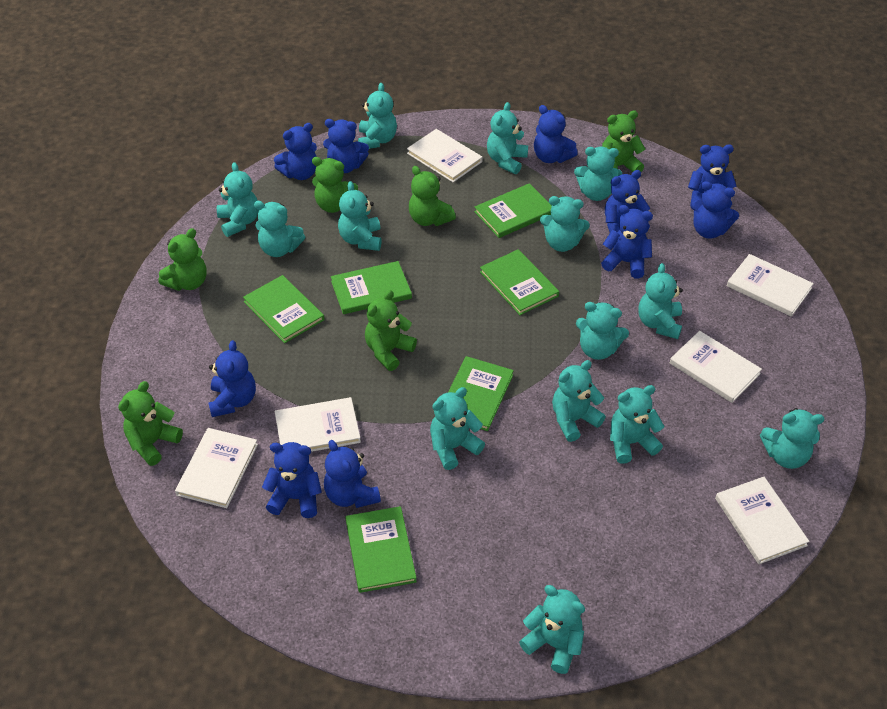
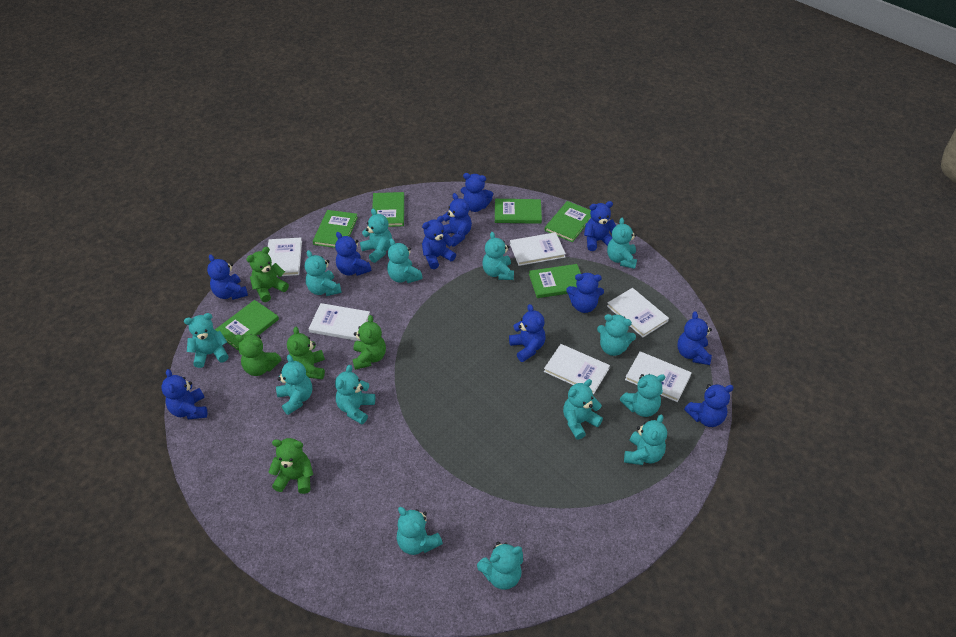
blue teddy bear: 10 -> 11
green teddy bear: 6 -> 5

